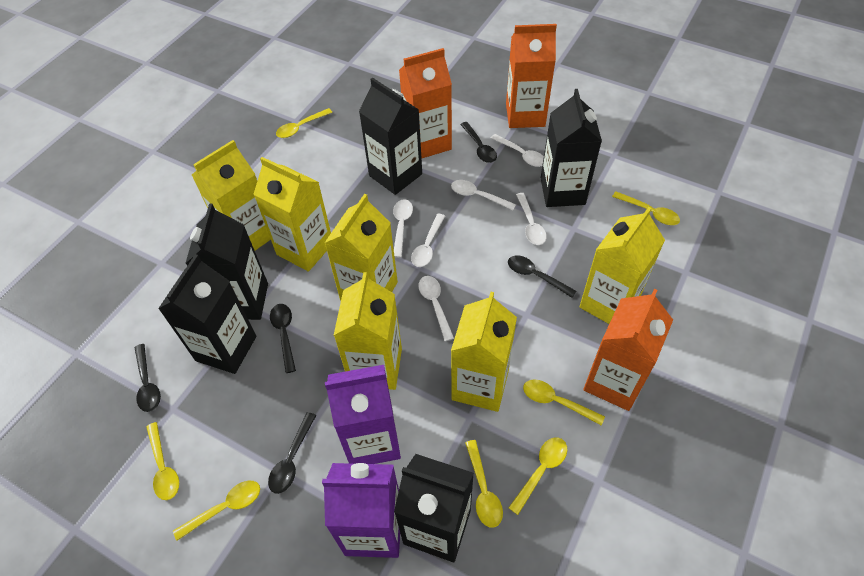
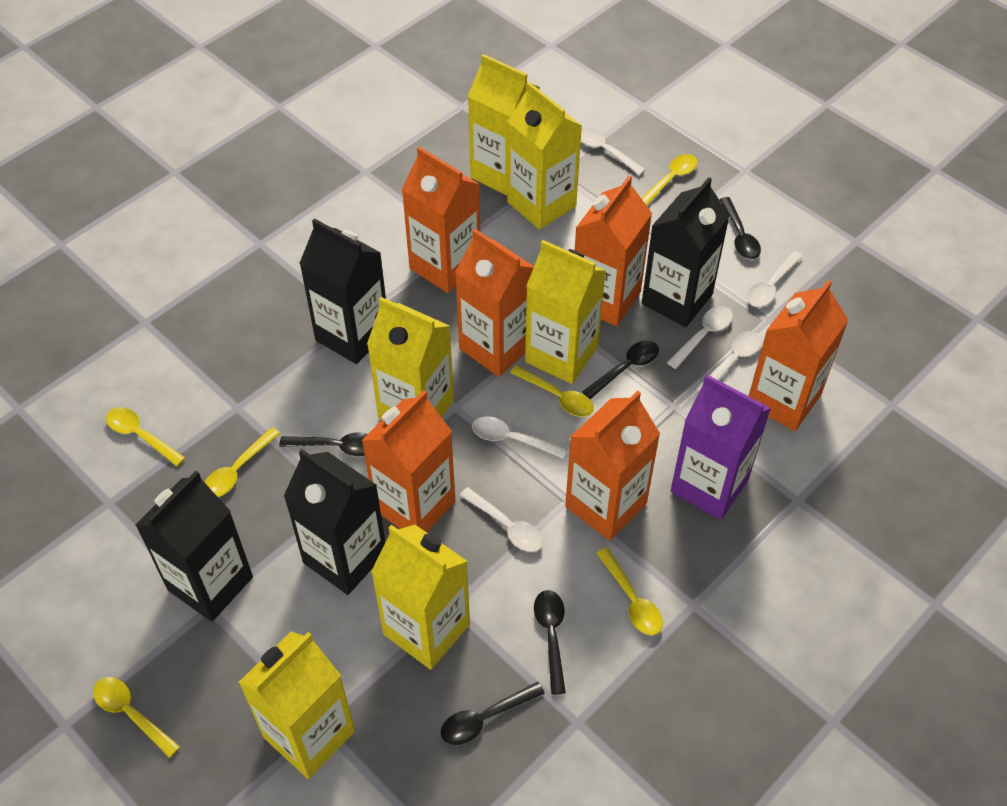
black carton: 5 -> 4
orange carton: 3 -> 6
purple carton: 2 -> 1
yellow spoon: 7 -> 6

